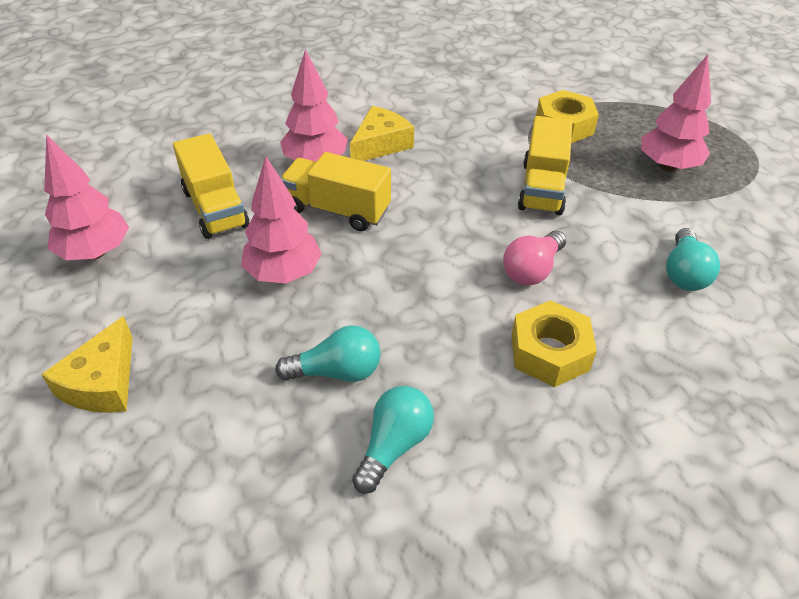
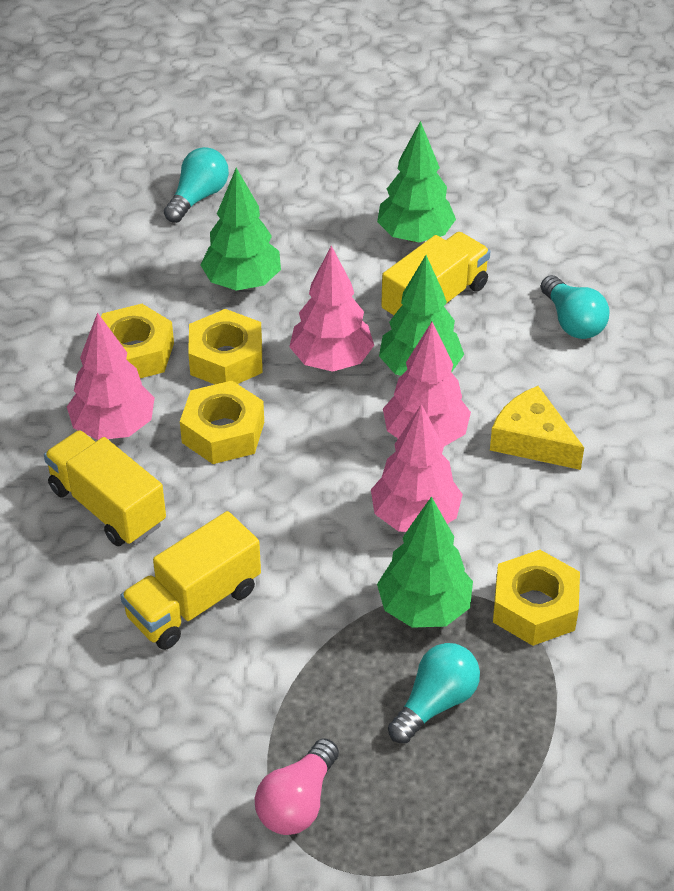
green tree: 0 -> 4
yellow cheese: 2 -> 1
yellow nut: 2 -> 4

